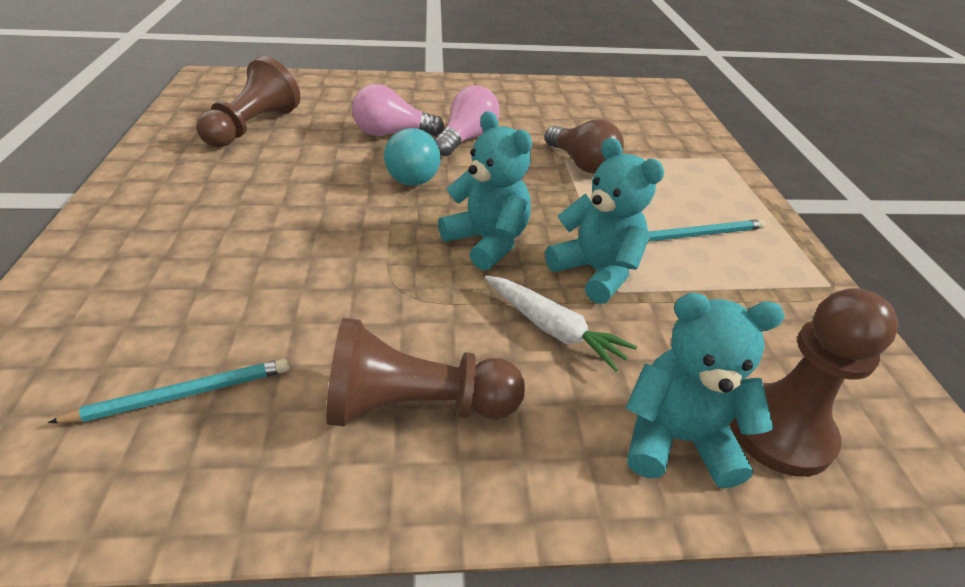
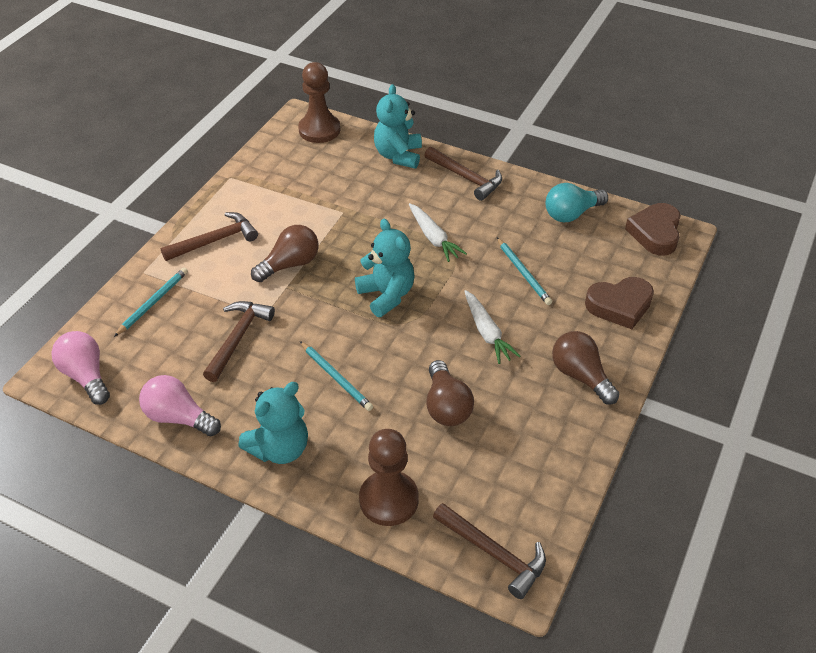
brown hammer: 0 -> 4
brown heart: 0 -> 2
brown light bulb: 1 -> 3
brown pawn: 3 -> 2
turquoise pencil: 2 -> 3
white carrot: 1 -> 2

